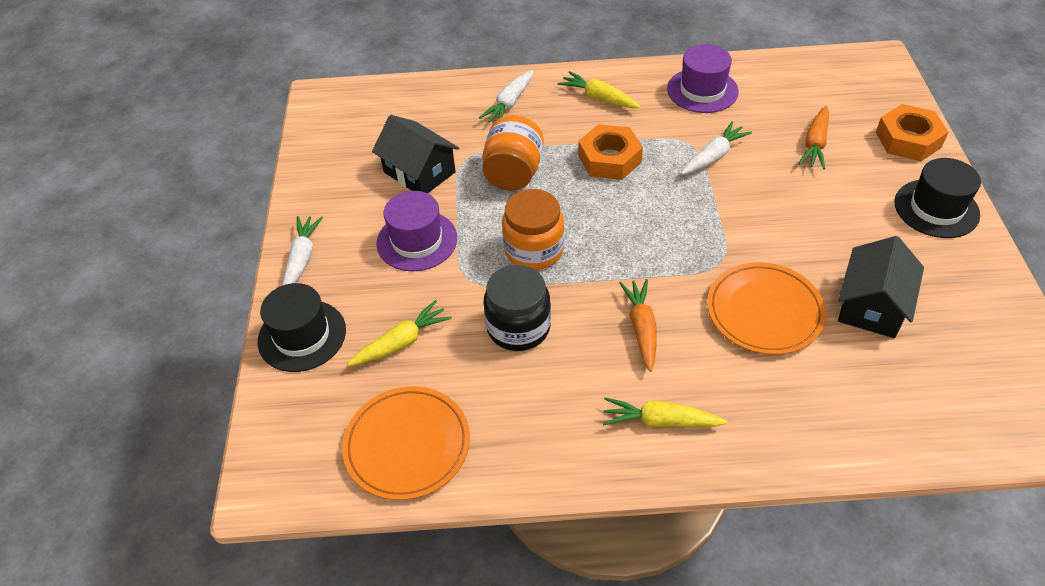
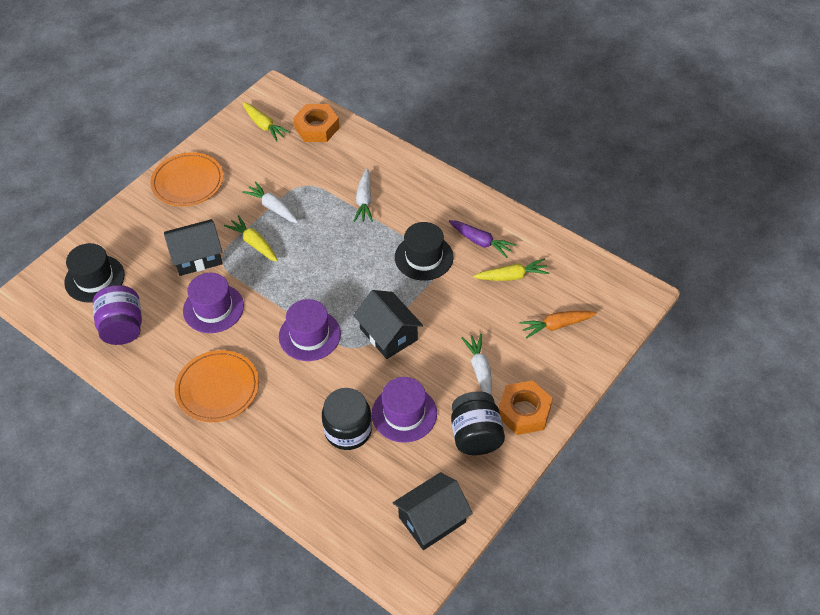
black house: 2 -> 3
black jar: 1 -> 2
orange carrot: 2 -> 1
orange jar: 2 -> 0
purple carrot: 0 -> 1
purple hat: 2 -> 3
purple jar: 0 -> 1

